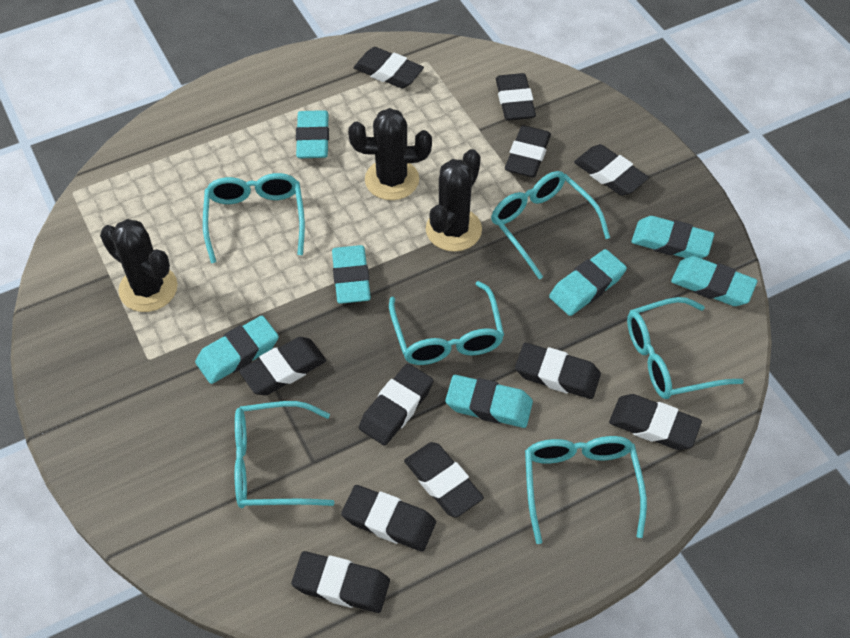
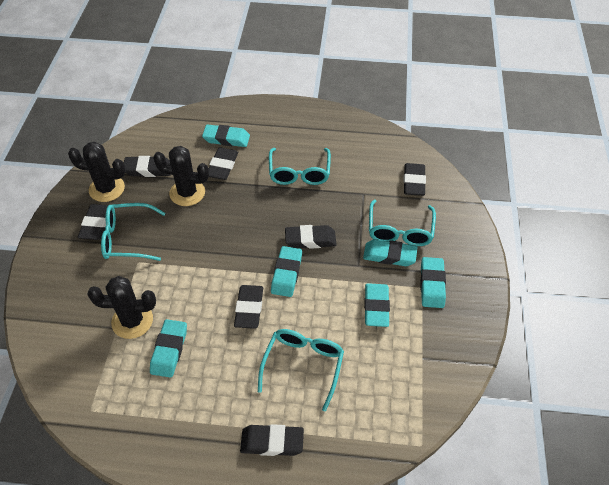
black eraser: 11 -> 7
turquoise eraser: 7 -> 6
turquoise glasses: 6 -> 4

